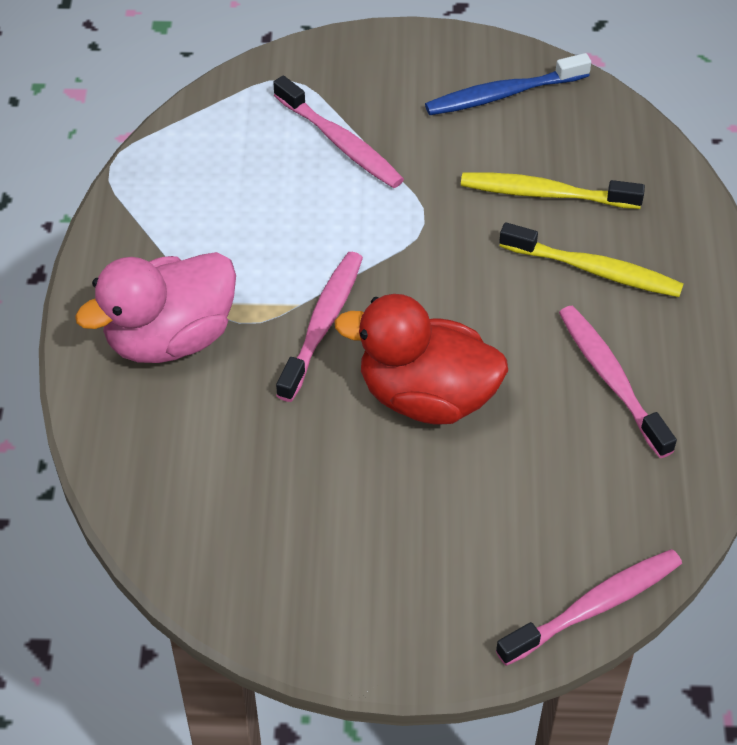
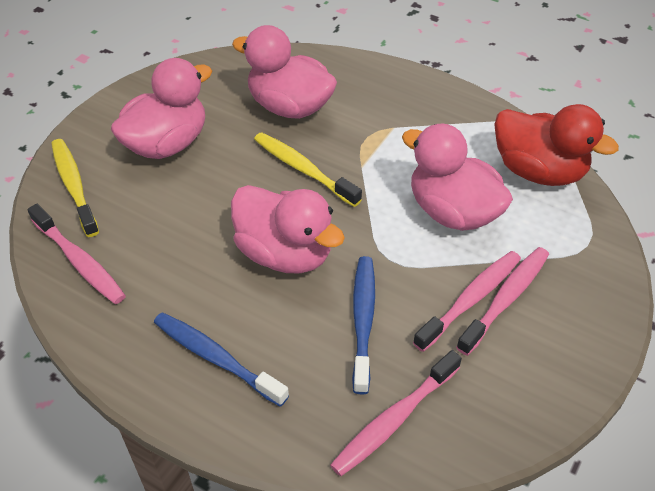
blue toothbrush: 1 -> 2
pink duck: 1 -> 4

